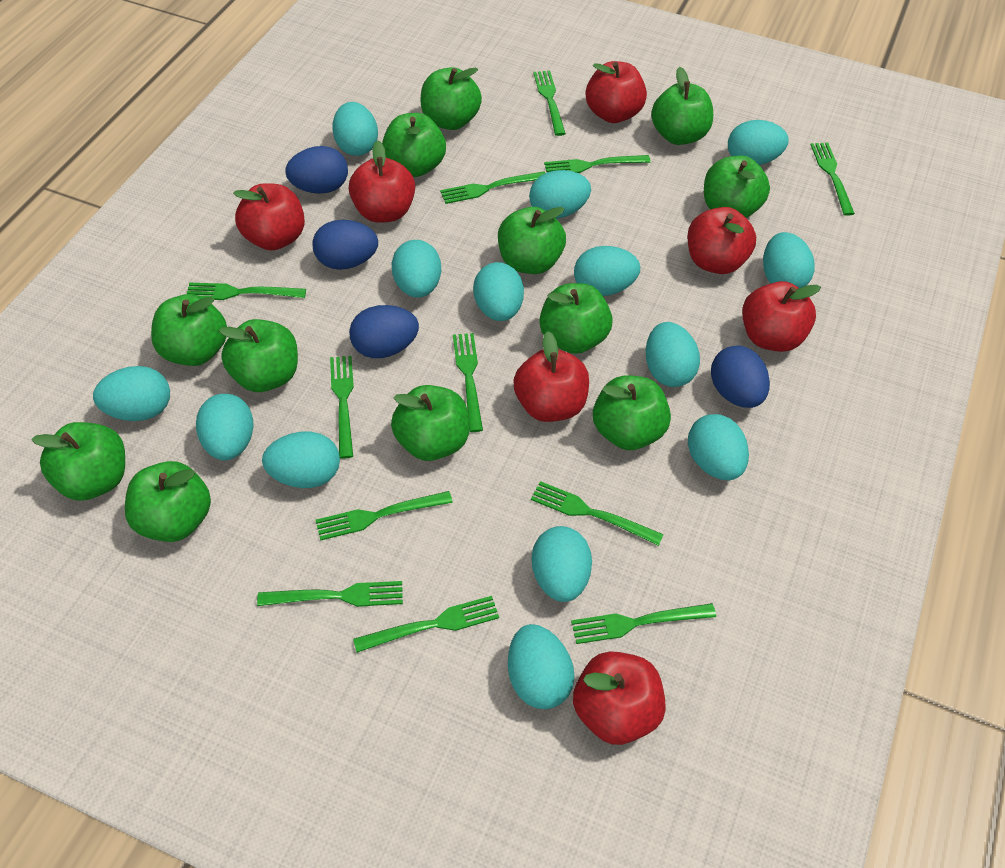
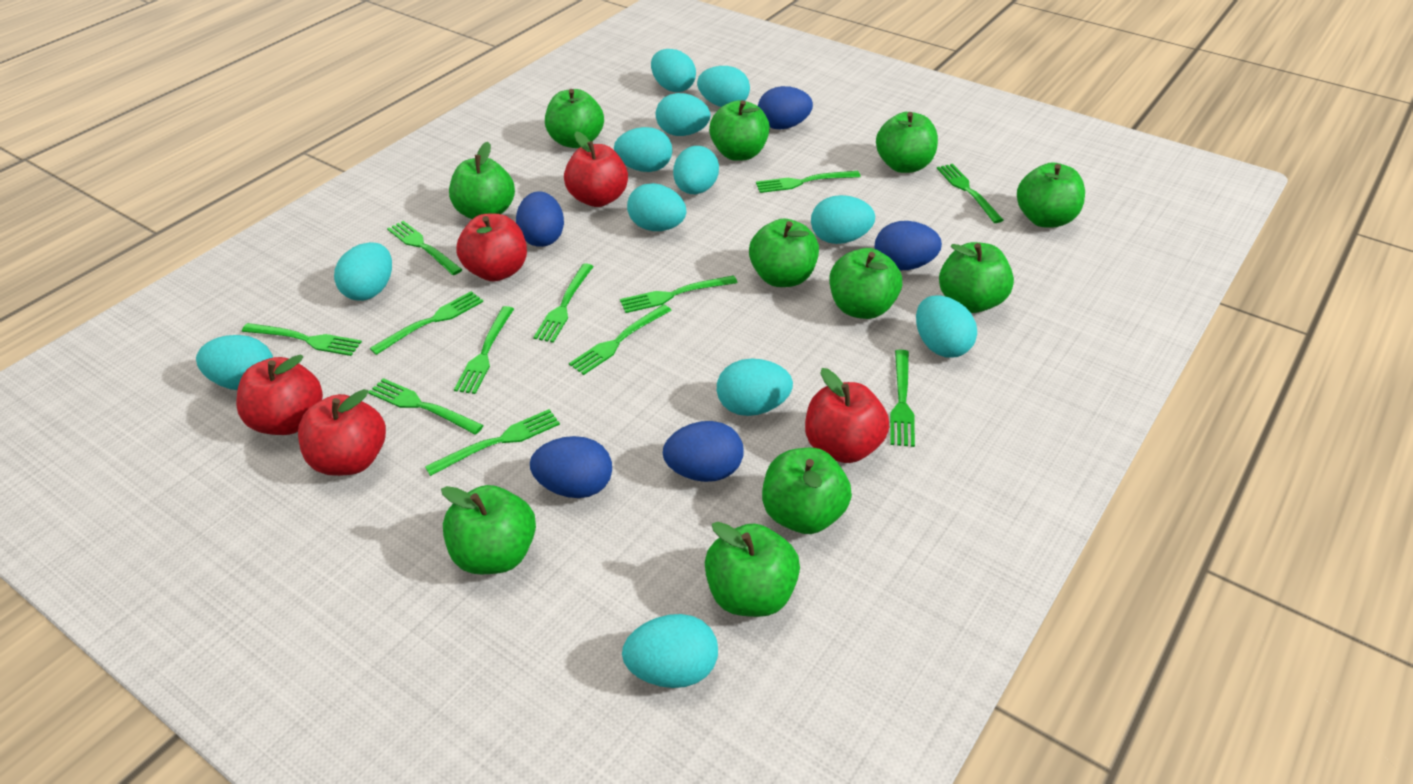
blue egg: 4 -> 5
green apple: 12 -> 11
red apple: 7 -> 5
turquoise egg: 14 -> 12

